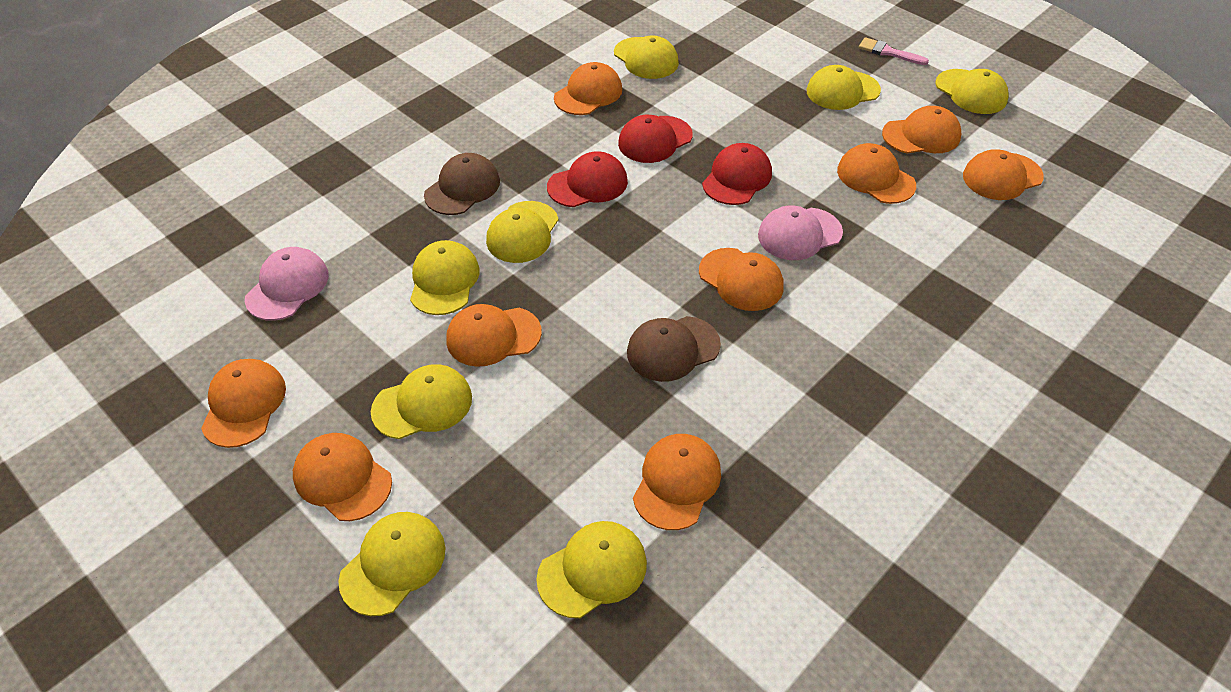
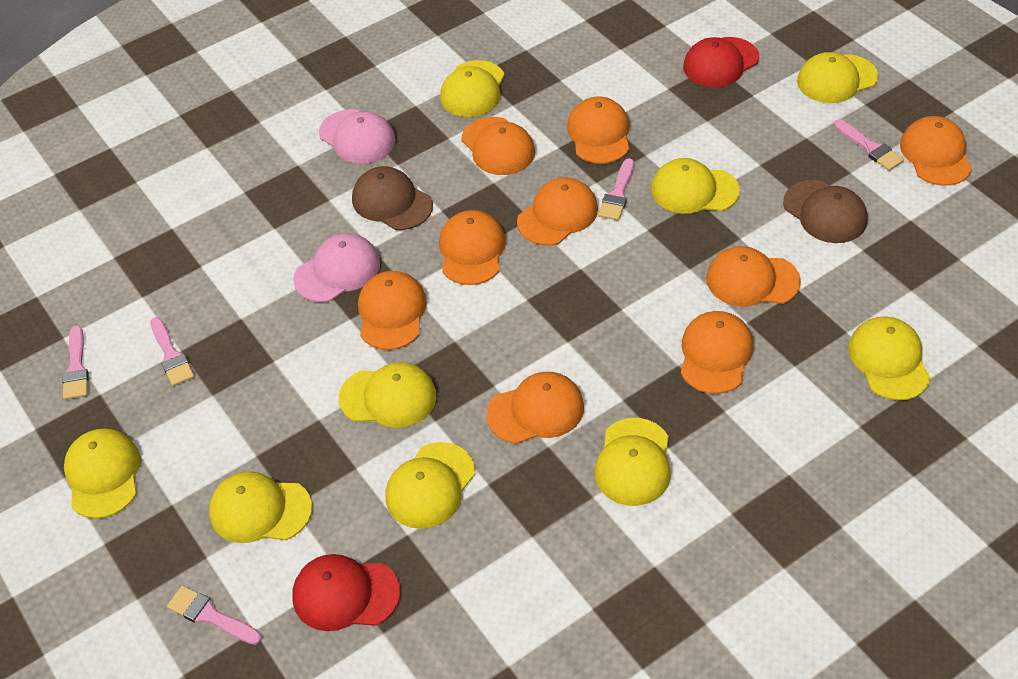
pink brush: 1 -> 5
red cap: 3 -> 2
yellow cap: 8 -> 9

